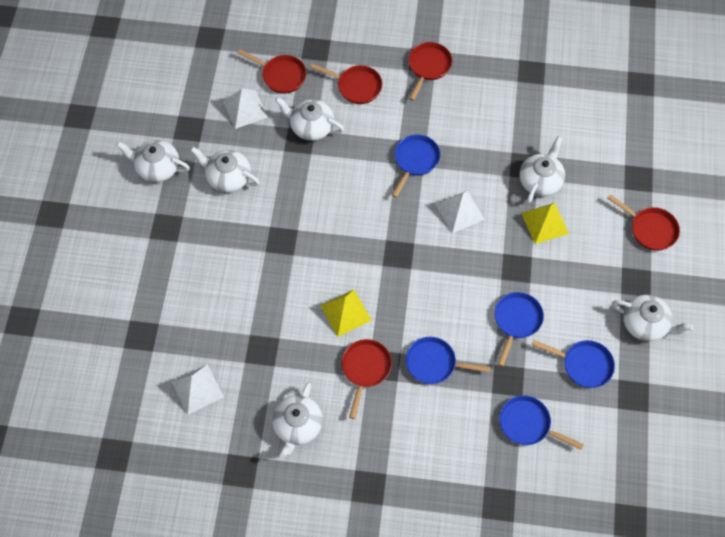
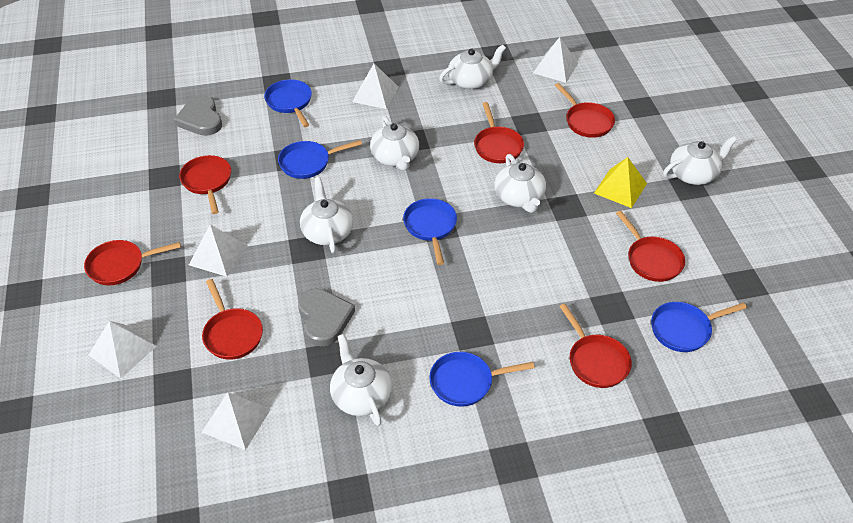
grey heart: 0 -> 2
red pan: 5 -> 7
white pyramid: 3 -> 5
yellow pyramid: 2 -> 1

